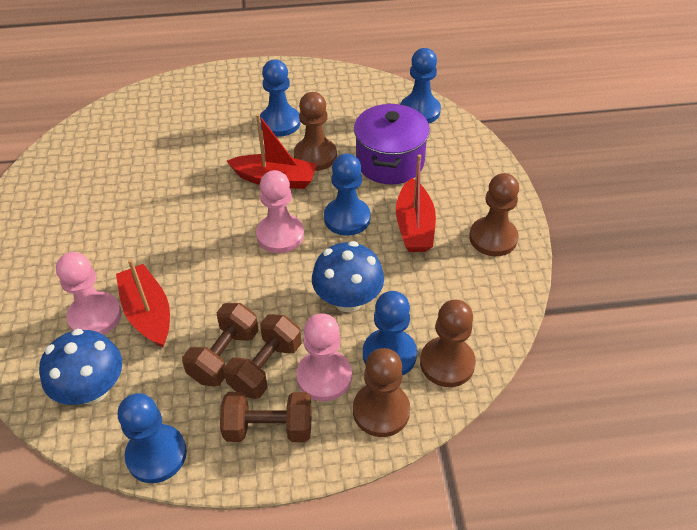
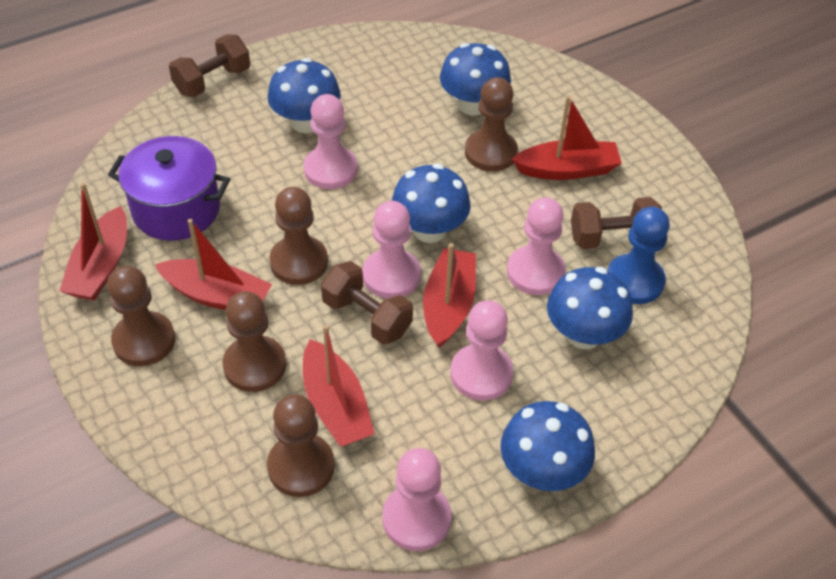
blue mushroom: 2 -> 5
blue pawn: 5 -> 1
brown pawn: 4 -> 5
pink pawn: 3 -> 5
red boat: 3 -> 5

